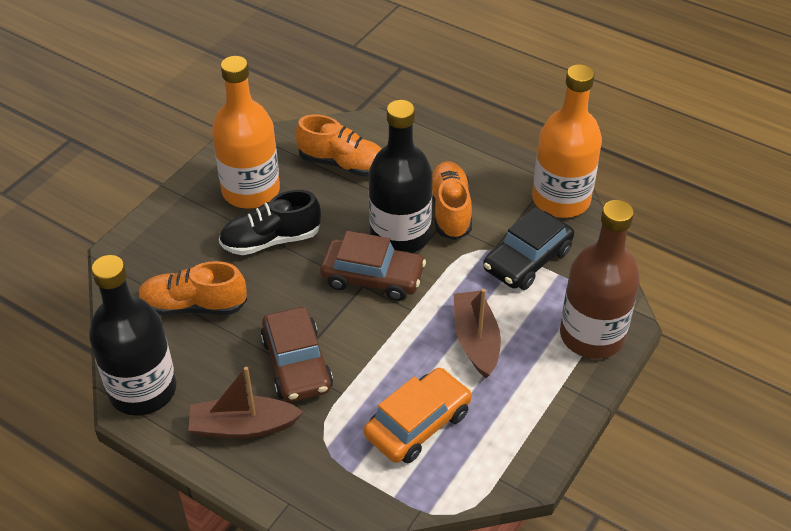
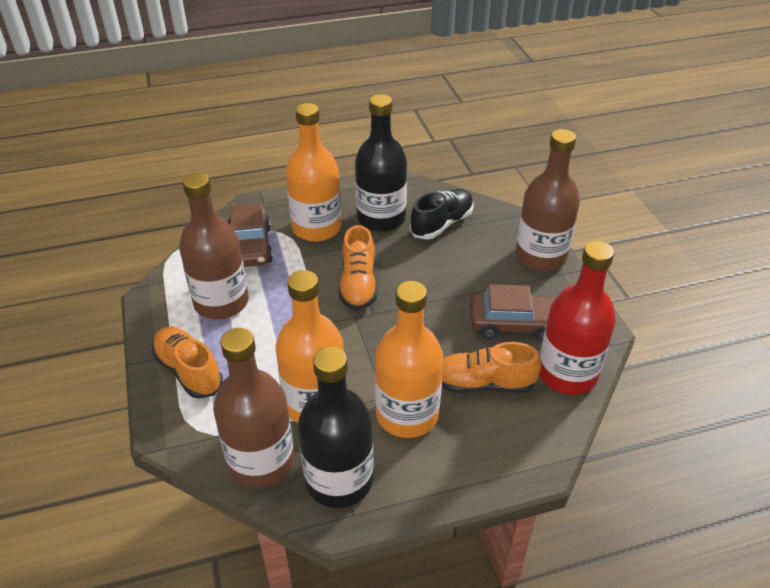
black car: 1 -> 0
brown boat: 2 -> 0
brown bottle: 1 -> 3
orange bottle: 2 -> 3
orange car: 1 -> 0
red bottle: 0 -> 1

